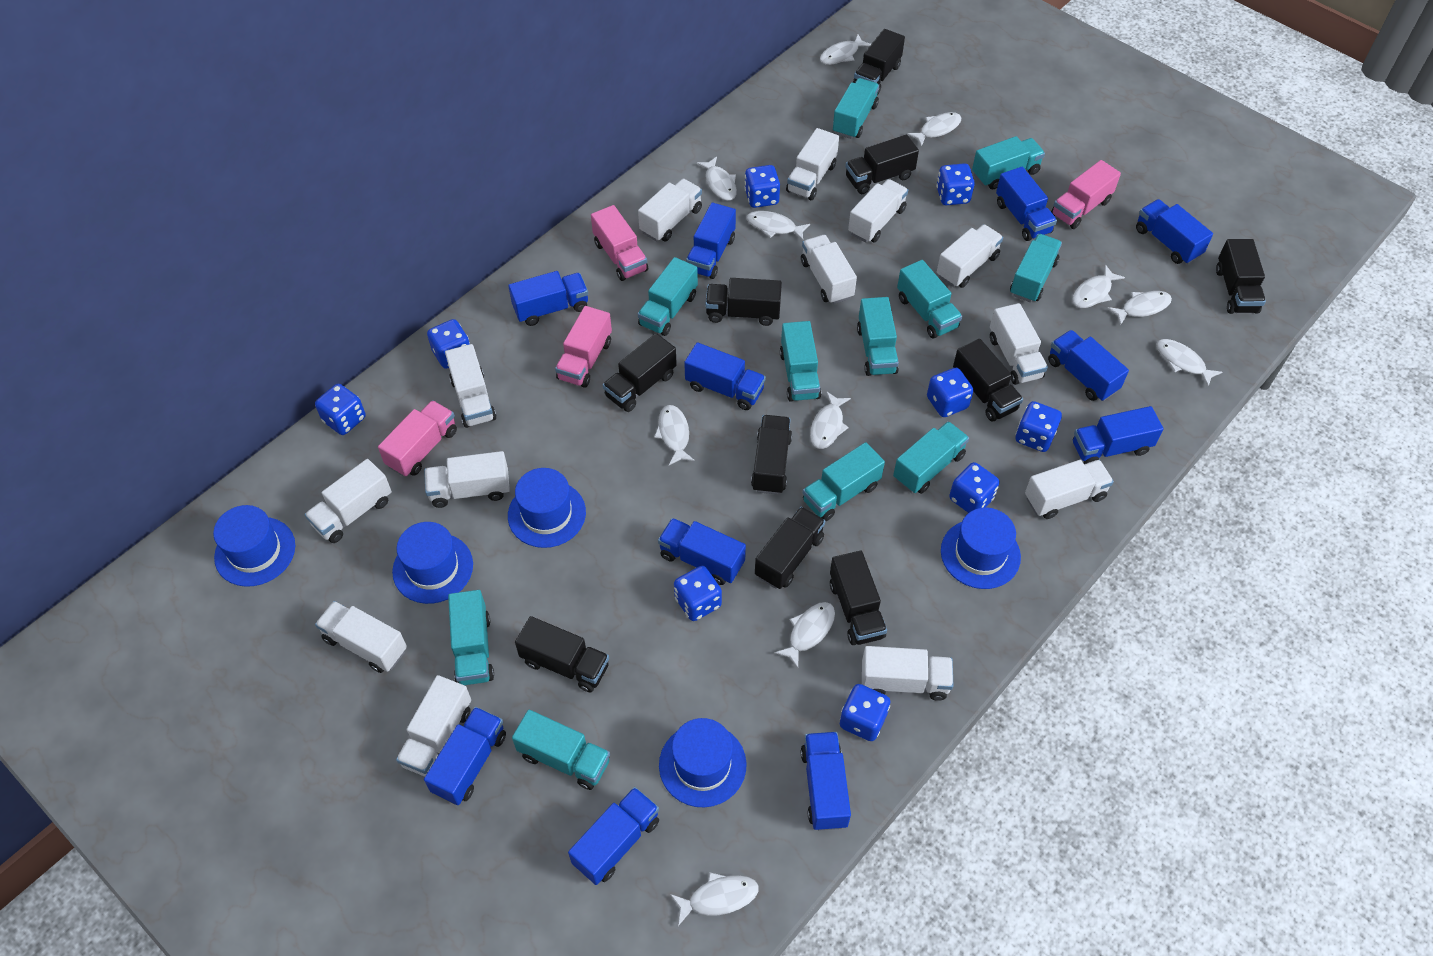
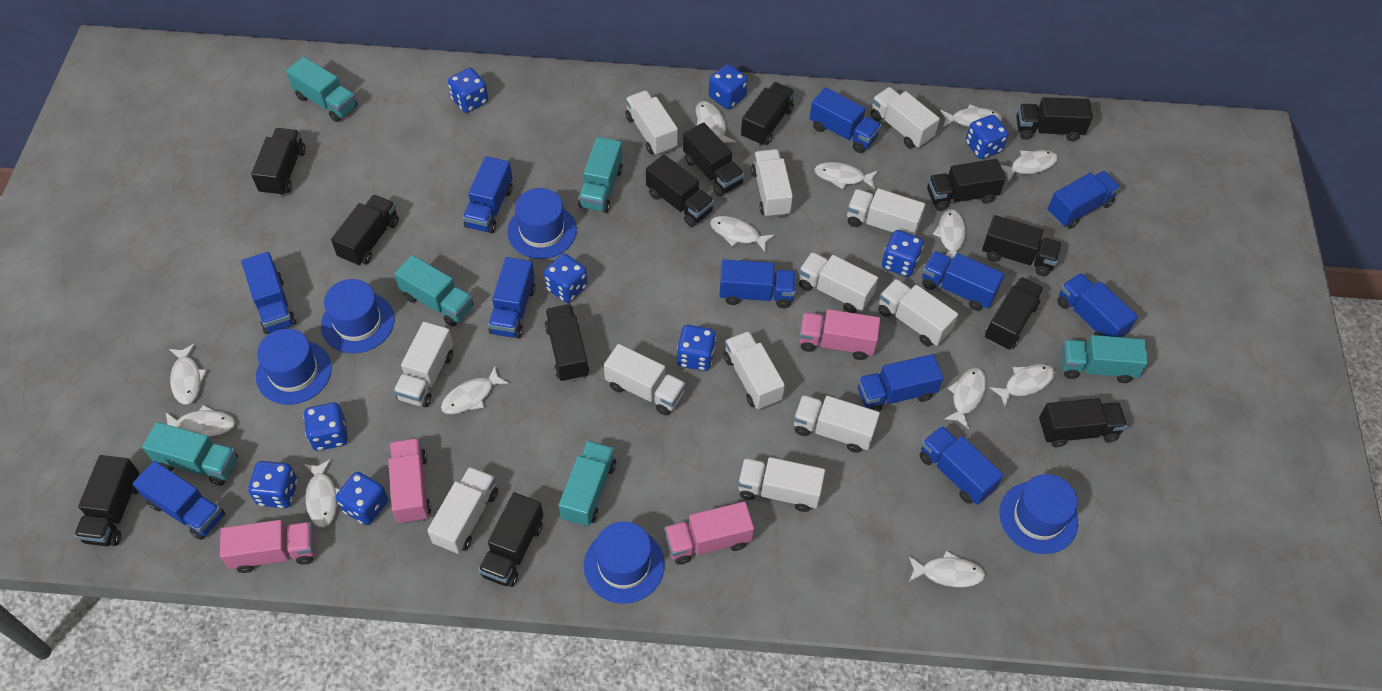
black truck: 10 -> 13
turquoise truck: 11 -> 6
white fish: 11 -> 13
white truck: 13 -> 12

